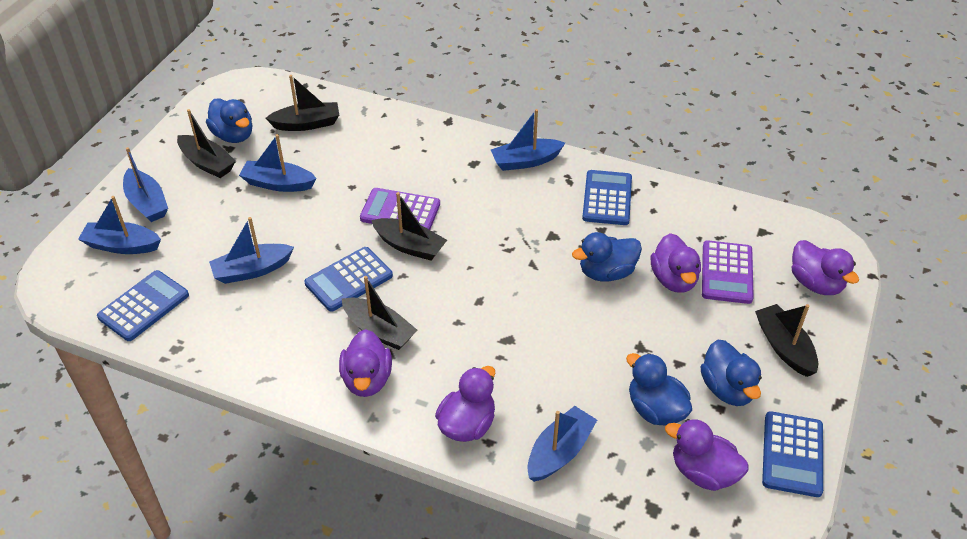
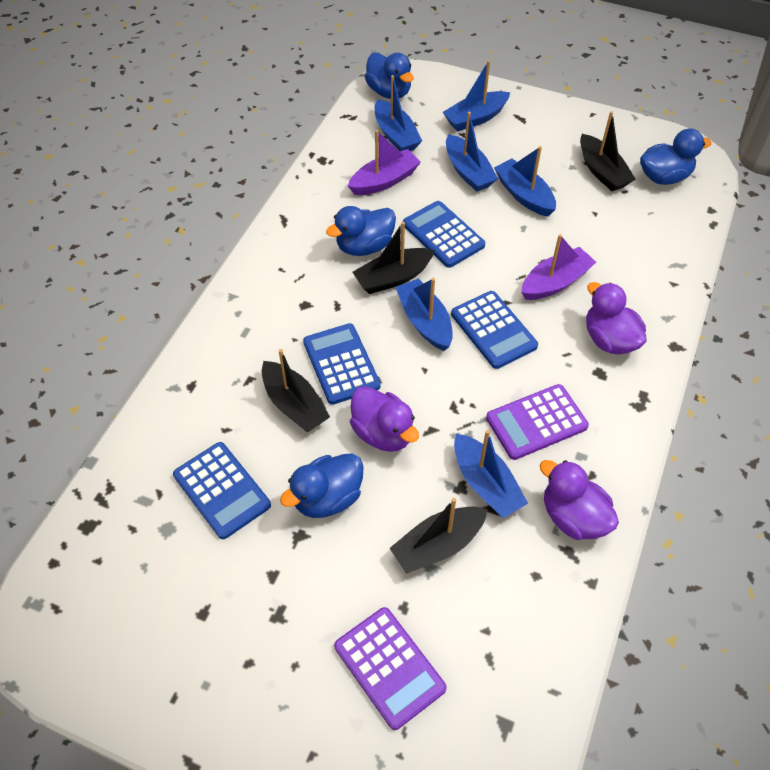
black boat: 5 -> 4
purple boat: 0 -> 2
purple duck: 5 -> 3

